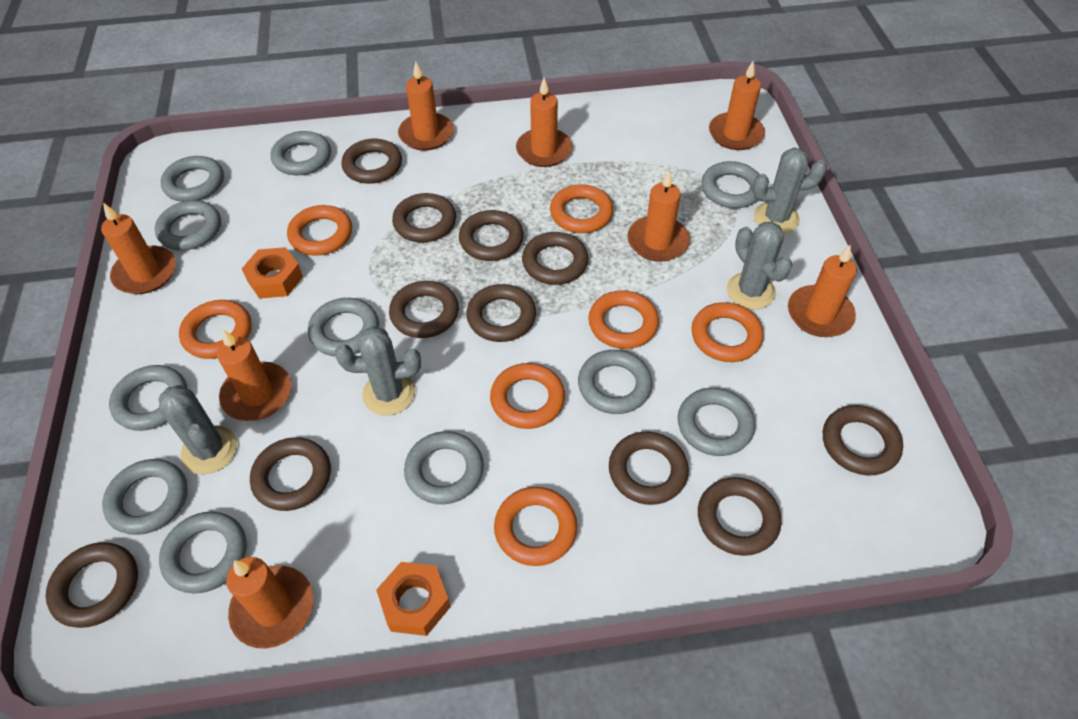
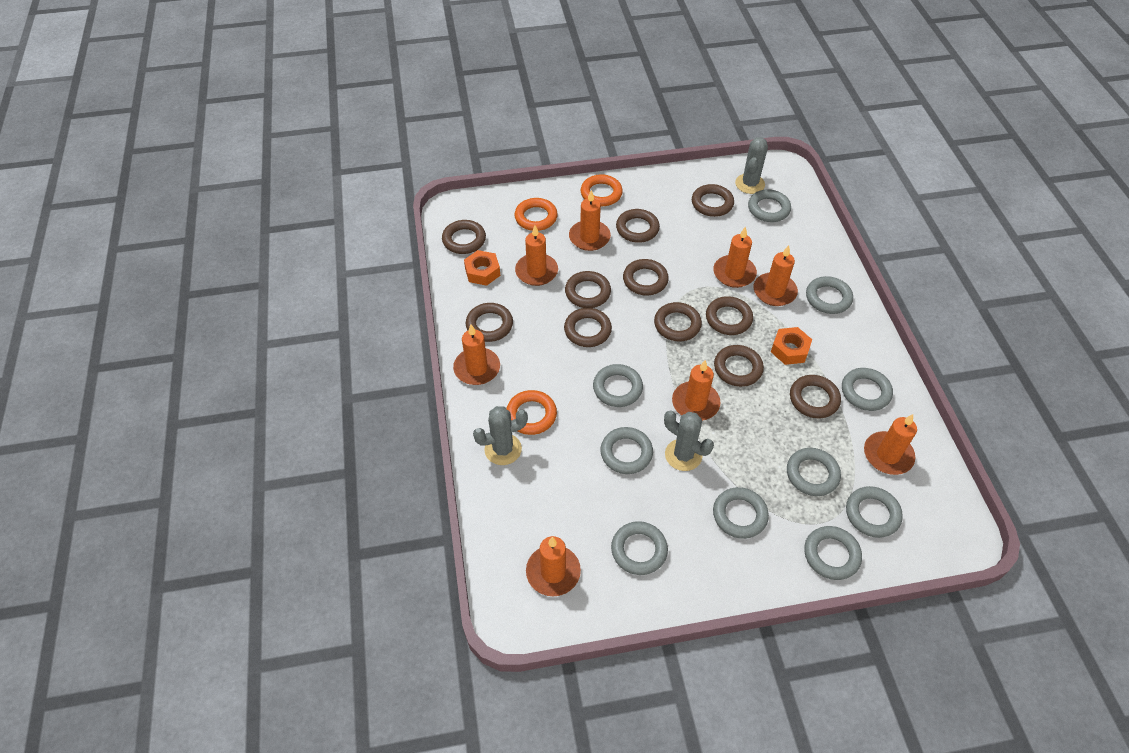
grey cactus: 4 -> 3
grey ring: 11 -> 10
orange ring: 7 -> 3

